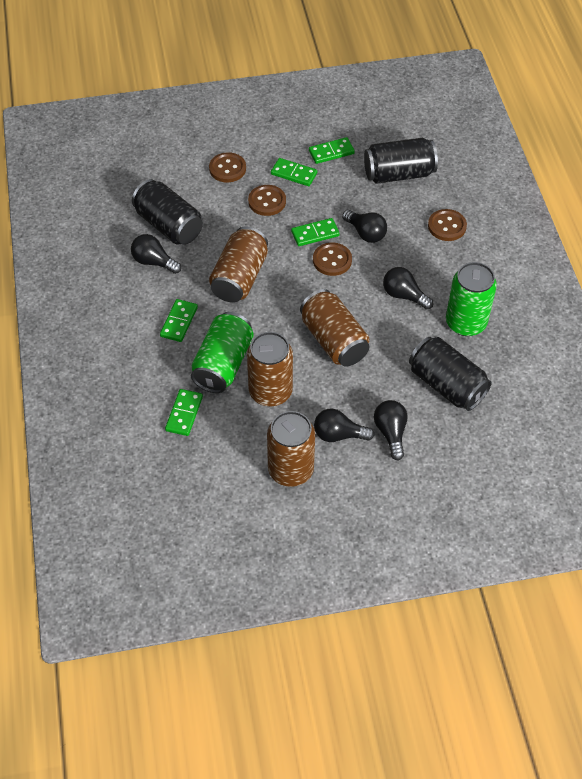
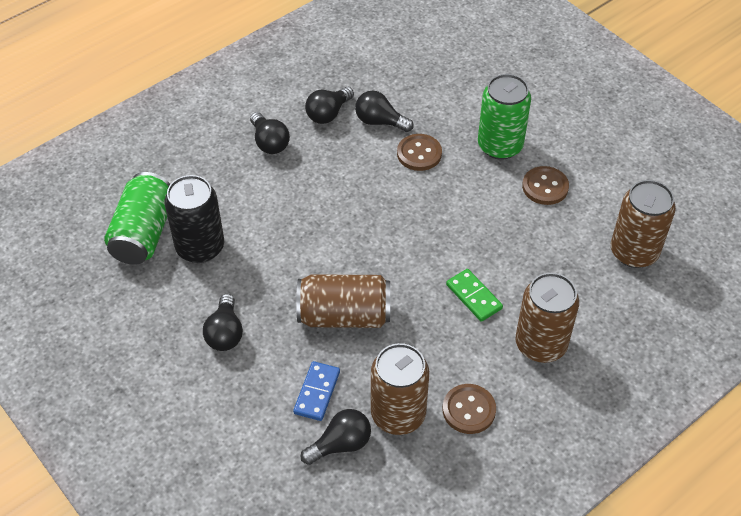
black can: 3 -> 1
blue domino: 0 -> 1
brown button: 4 -> 3
green domino: 5 -> 1

